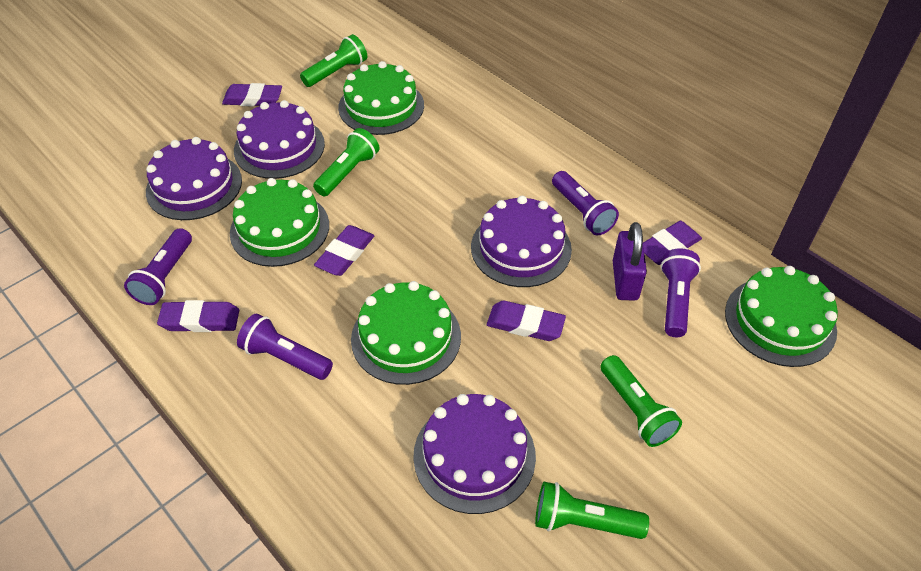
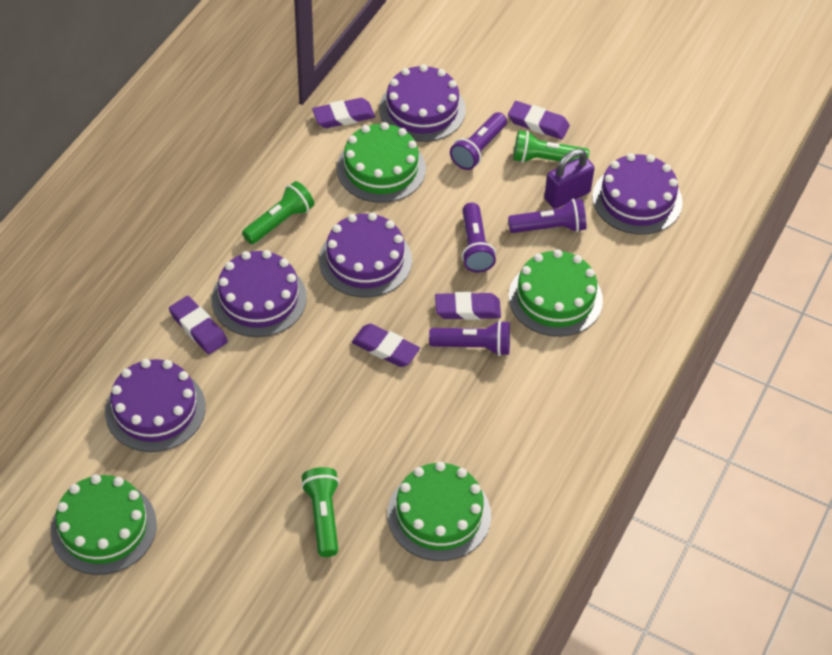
green flashlight: 4 -> 3
purple cake: 4 -> 5

